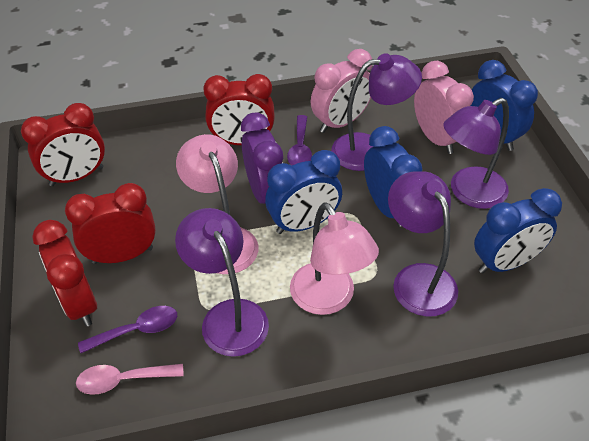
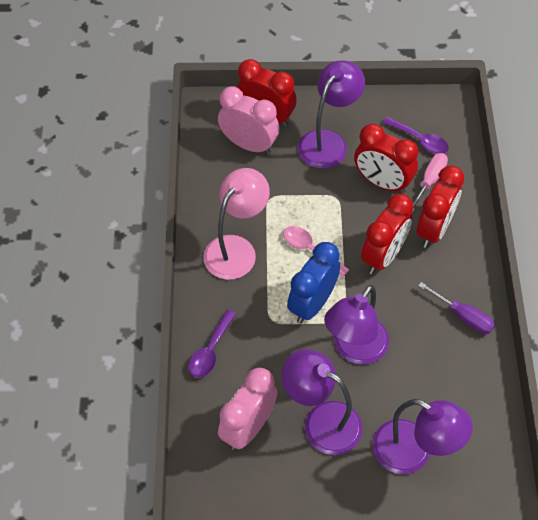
blue clock: 4 -> 1
pink lamp: 2 -> 1
pink screwdriver: 0 -> 1
purple clock: 1 -> 0
purple screwdriver: 0 -> 1

